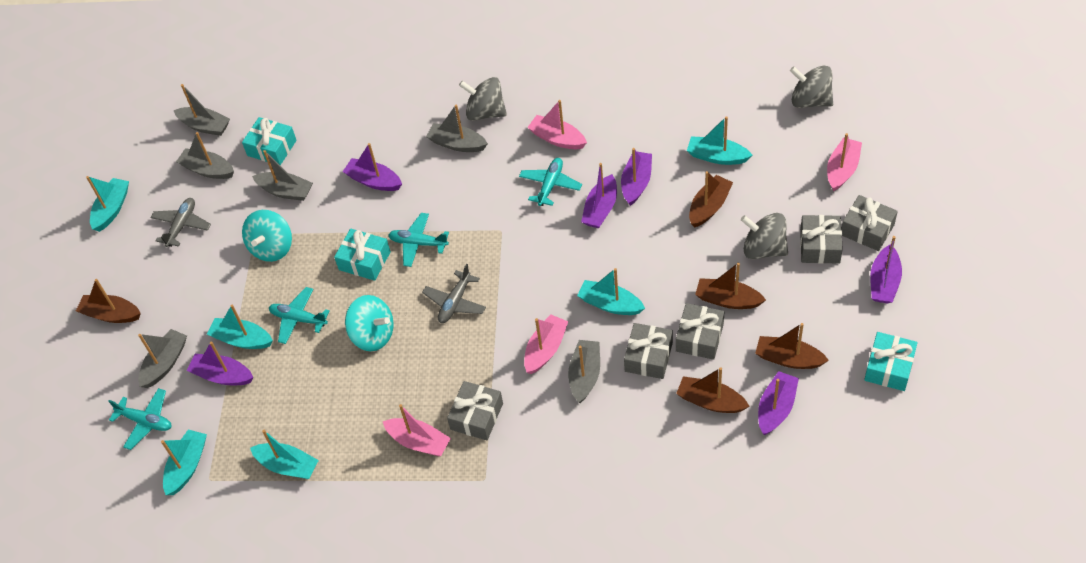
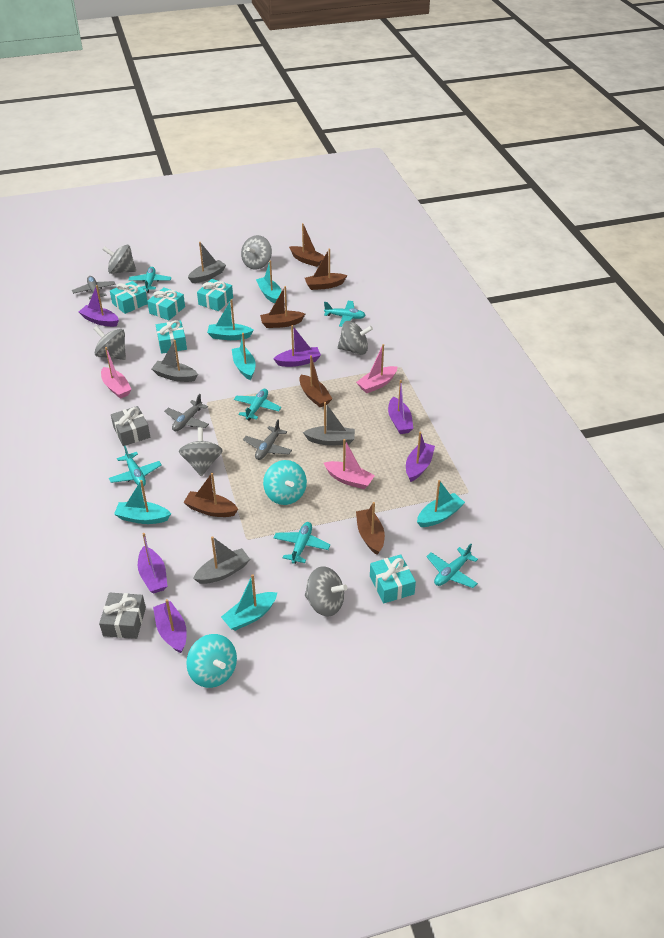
brown boat: 5 -> 6
grey boat: 6 -> 4
grey gift: 5 -> 2
grey plane: 2 -> 3
grey spinning top: 3 -> 6
pink boat: 4 -> 3
turquoise gift: 3 -> 5
turquoise plane: 4 -> 6

